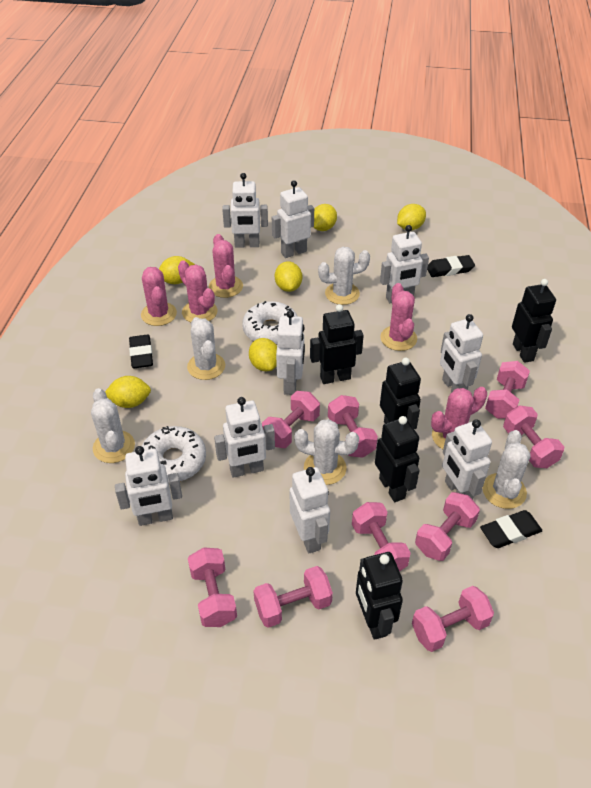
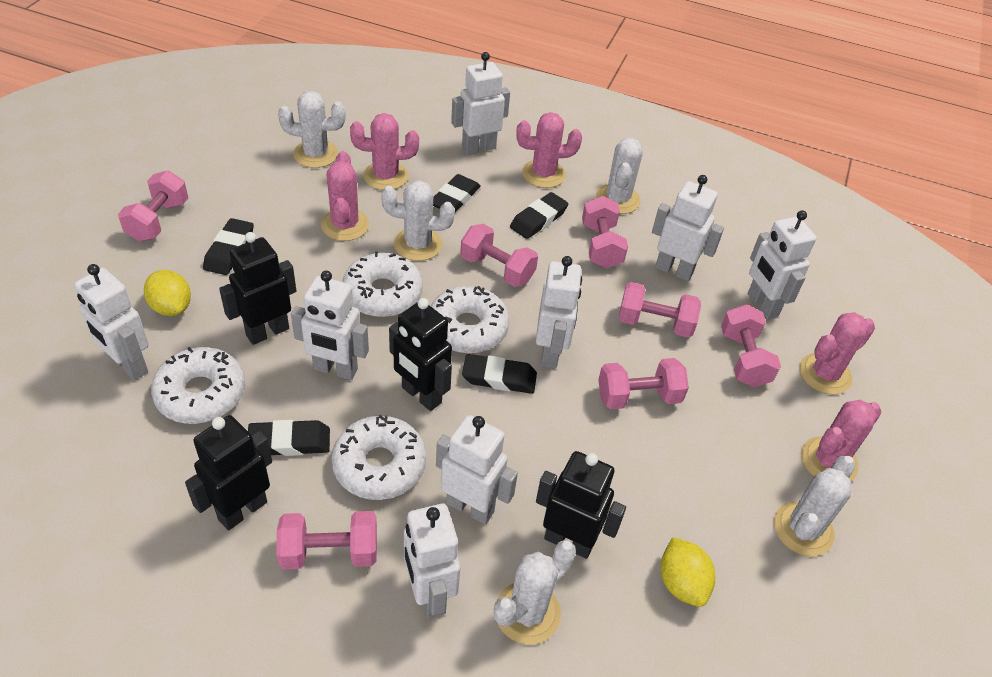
black eraser: 3 -> 5
black robot: 5 -> 4
pink dumbbell: 9 -> 7
white donut: 2 -> 4
white robot: 9 -> 8
yellow lemon: 6 -> 2

